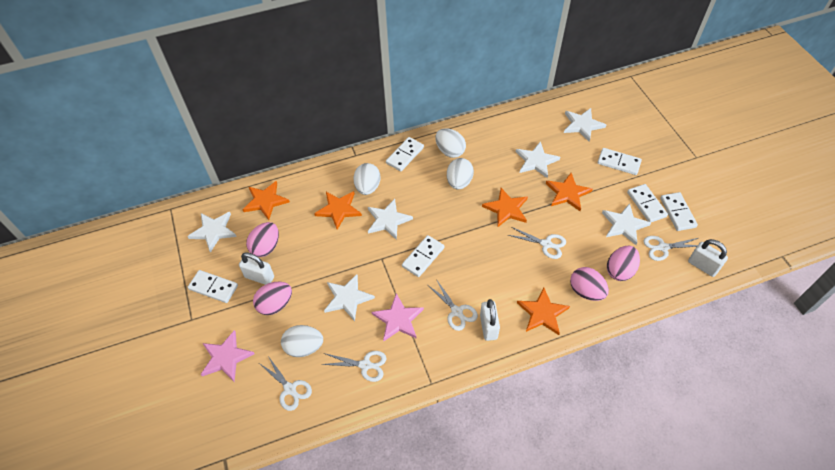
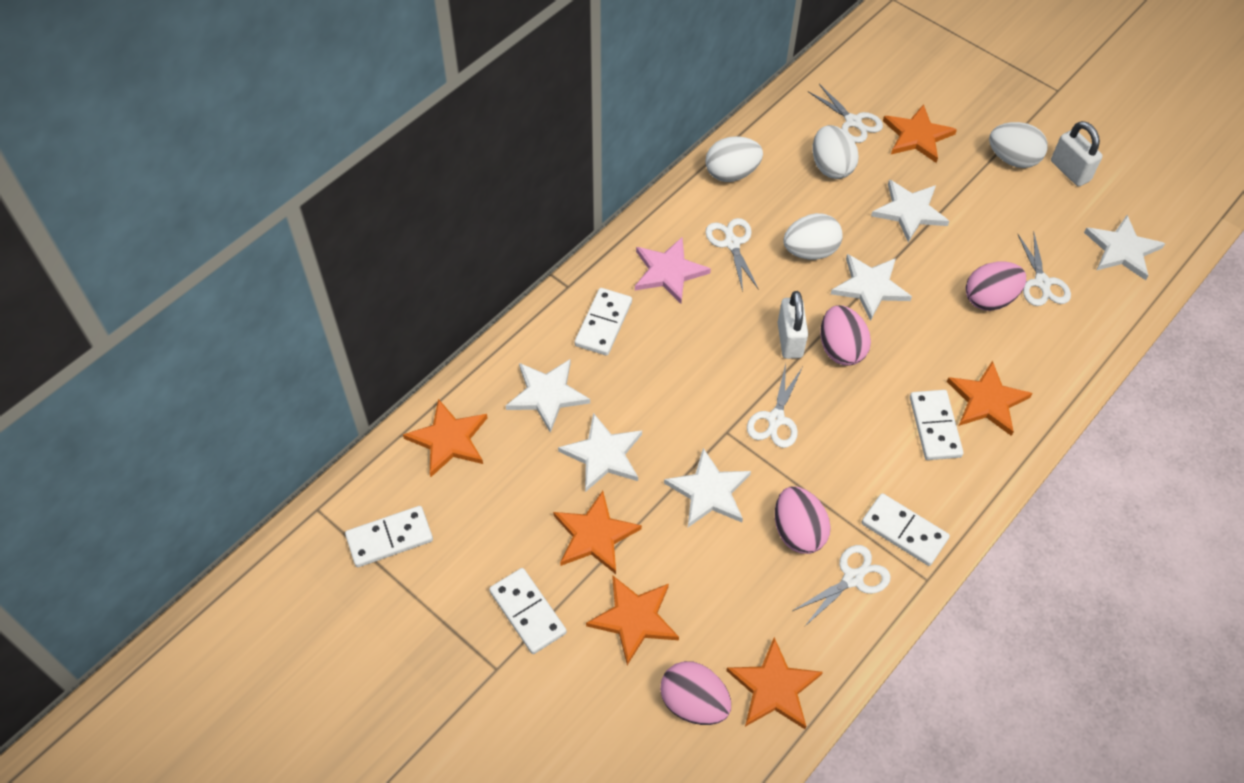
orange star: 5 -> 6
pink star: 2 -> 1
white domino: 6 -> 5
white padlock: 3 -> 2

